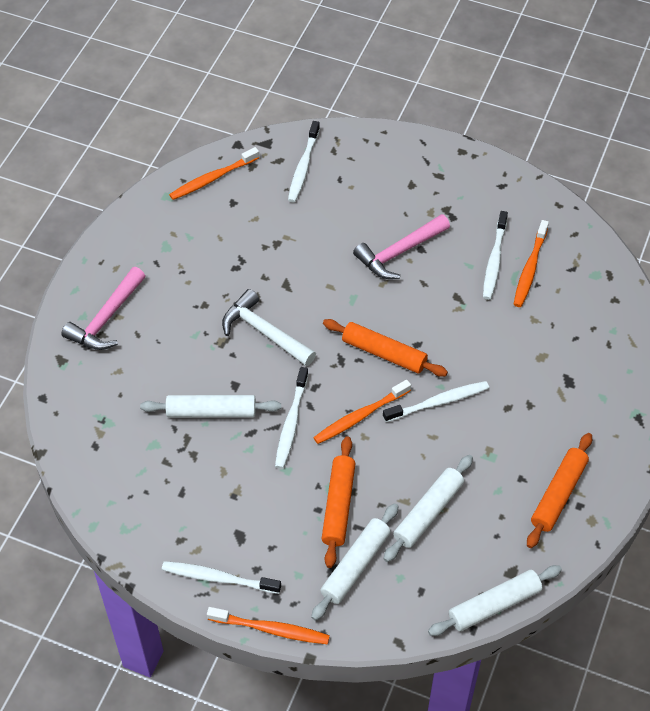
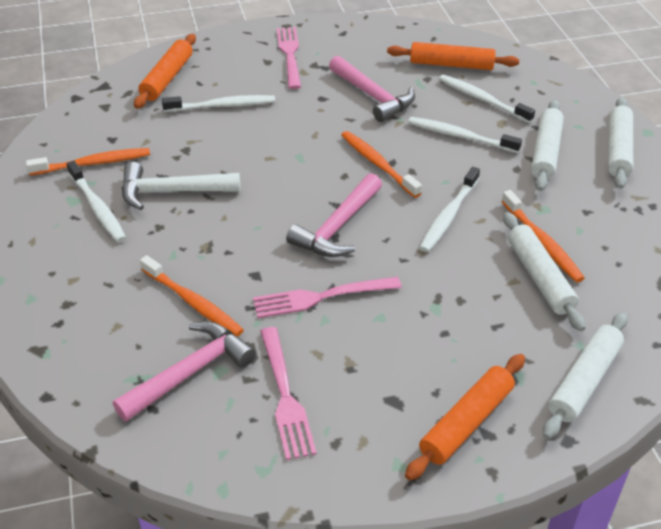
pink fork: 0 -> 3
pink hammer: 2 -> 3

